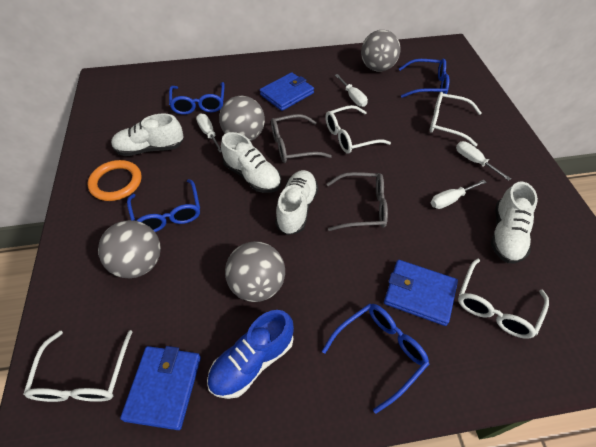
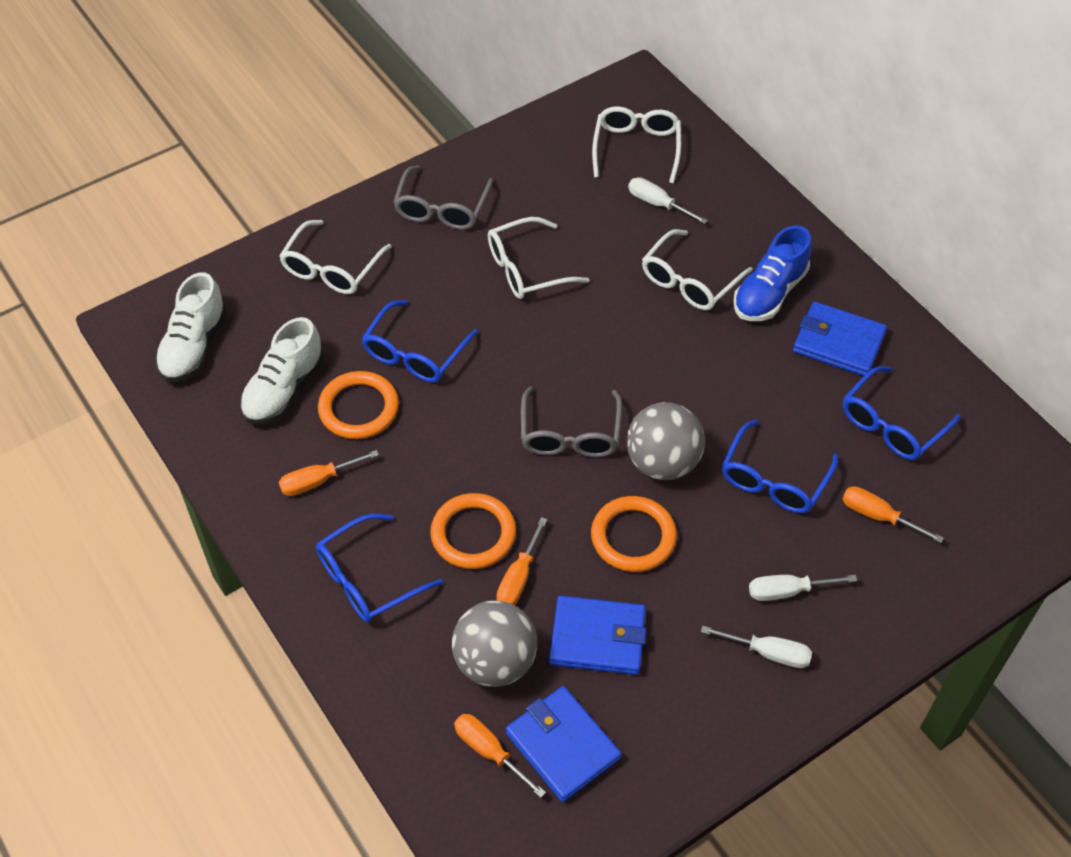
grey ball: 4 -> 2
orange ring: 1 -> 3
orange screwdriver: 0 -> 4
white screwdriver: 4 -> 3
white shoe: 4 -> 2

